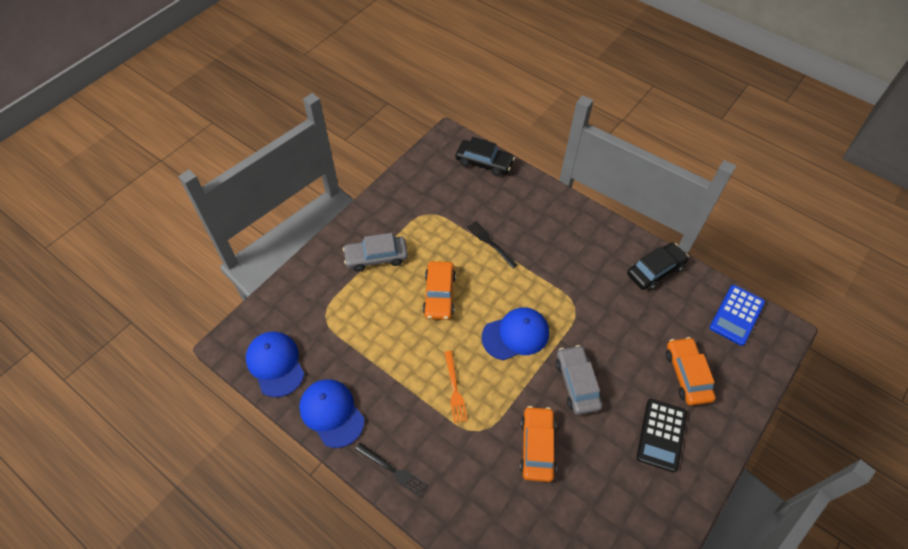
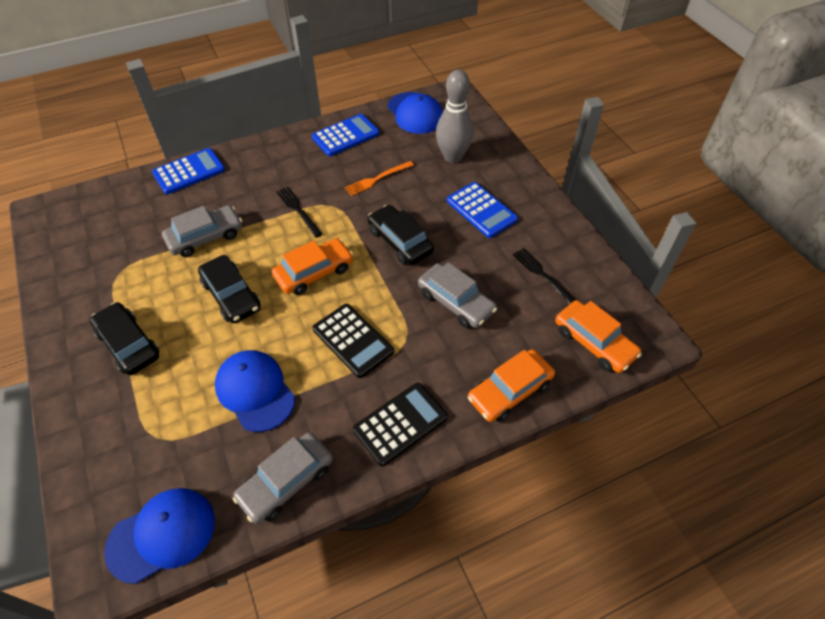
black calculator: 1 -> 2
black car: 2 -> 3
blue calculator: 1 -> 3
grey bowling pin: 0 -> 1
grey car: 2 -> 3

